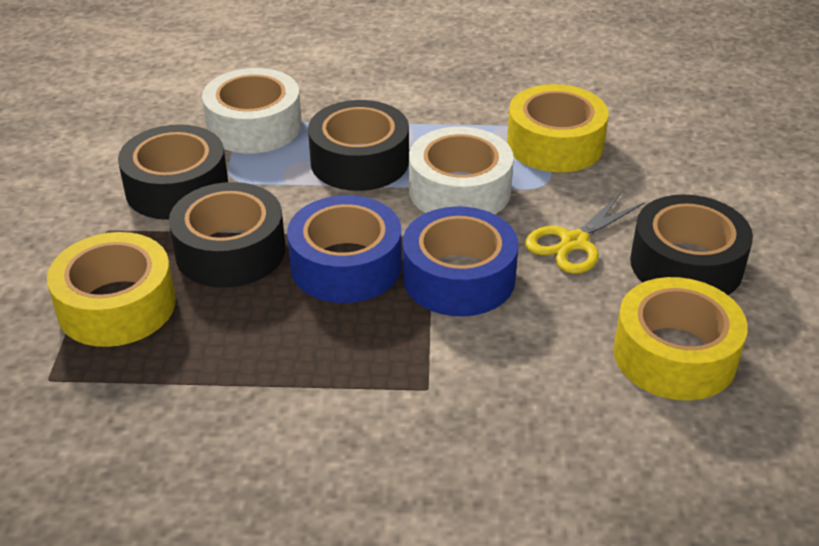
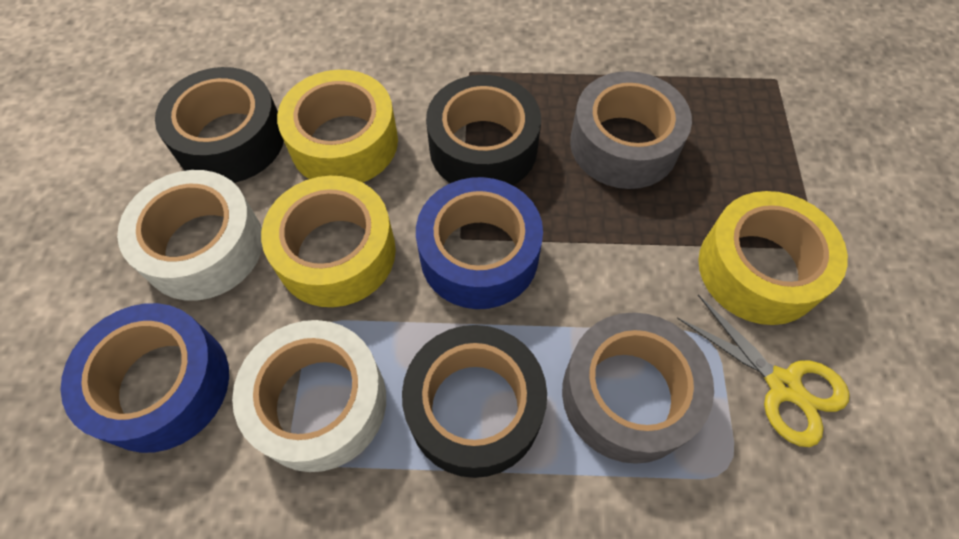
black tape: 4 -> 3
grey tape: 0 -> 2

